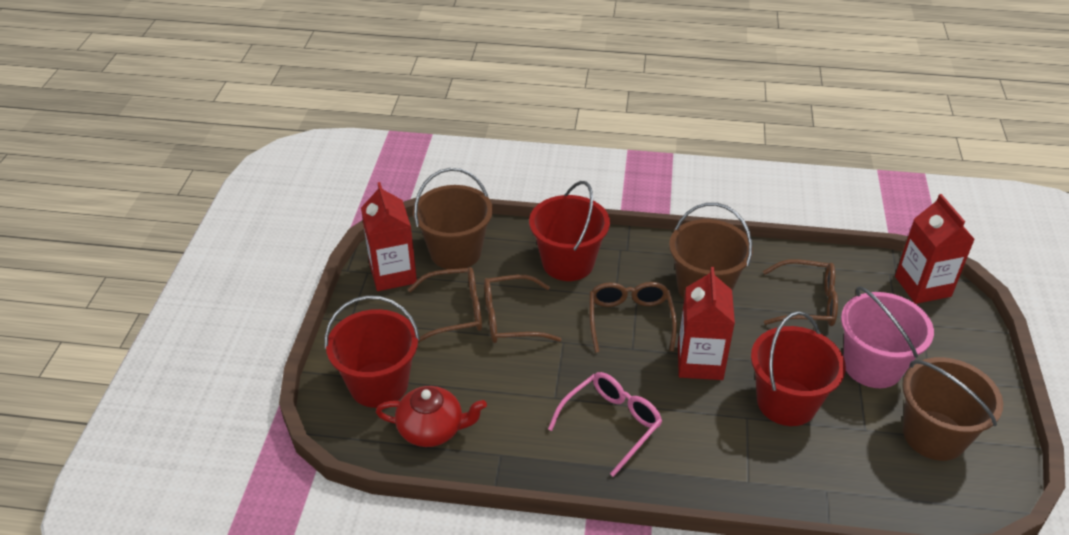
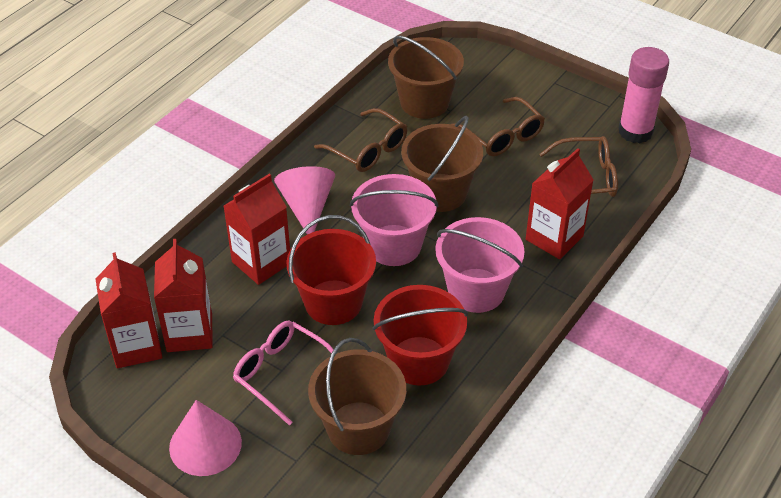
brown glasses: 4 -> 3
pink bucket: 1 -> 2
pink cone: 0 -> 2
pink glue stick: 0 -> 1
red bucket: 3 -> 2
red carton: 3 -> 4
red teapot: 1 -> 0

